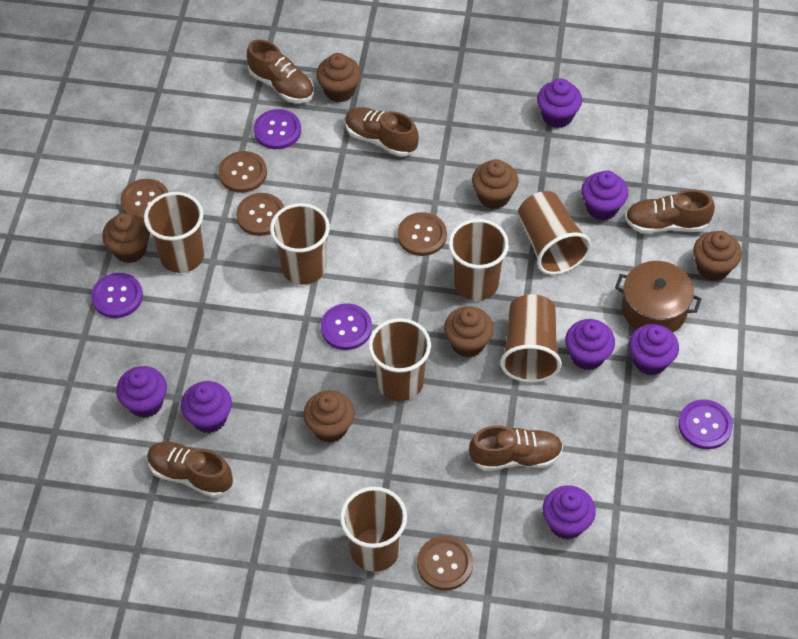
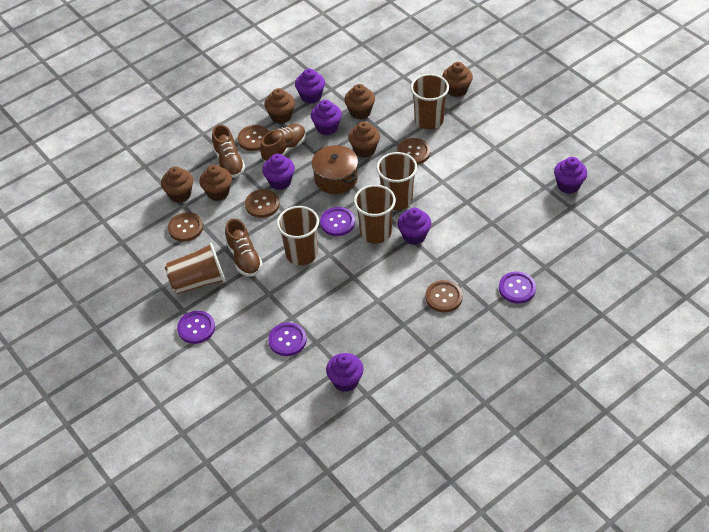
brown cup: 7 -> 5
brown shoe: 5 -> 3
purple cupcake: 7 -> 6

